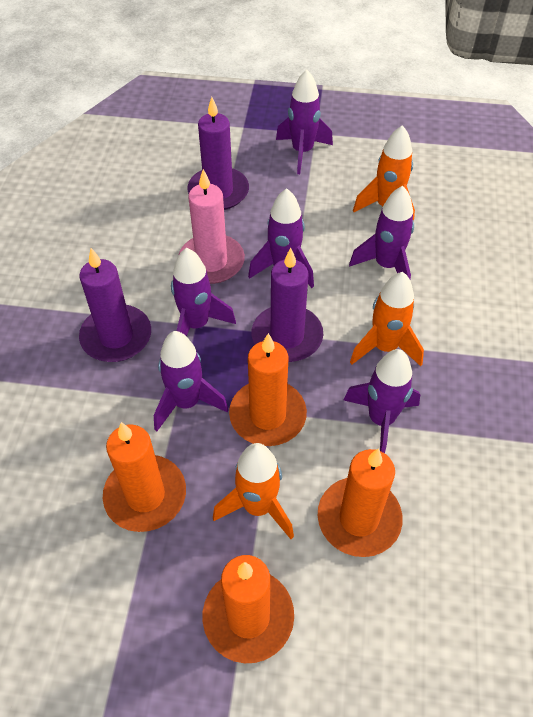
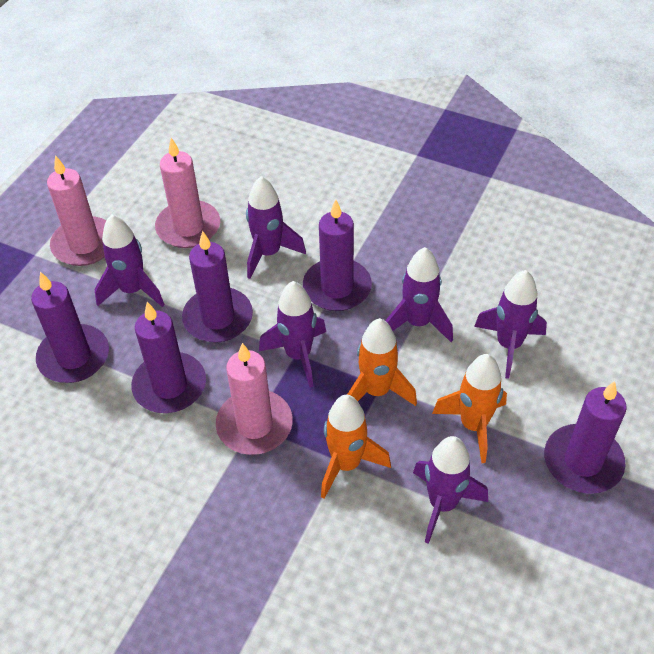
orange candle: 4 -> 0
pink candle: 1 -> 3
purple candle: 3 -> 5

